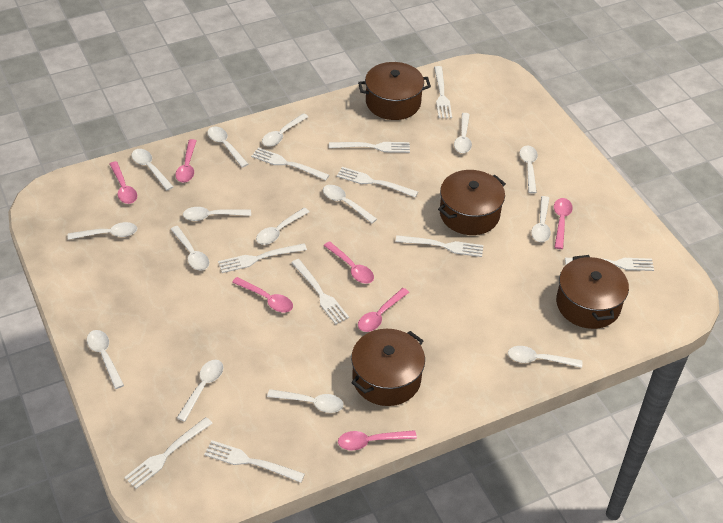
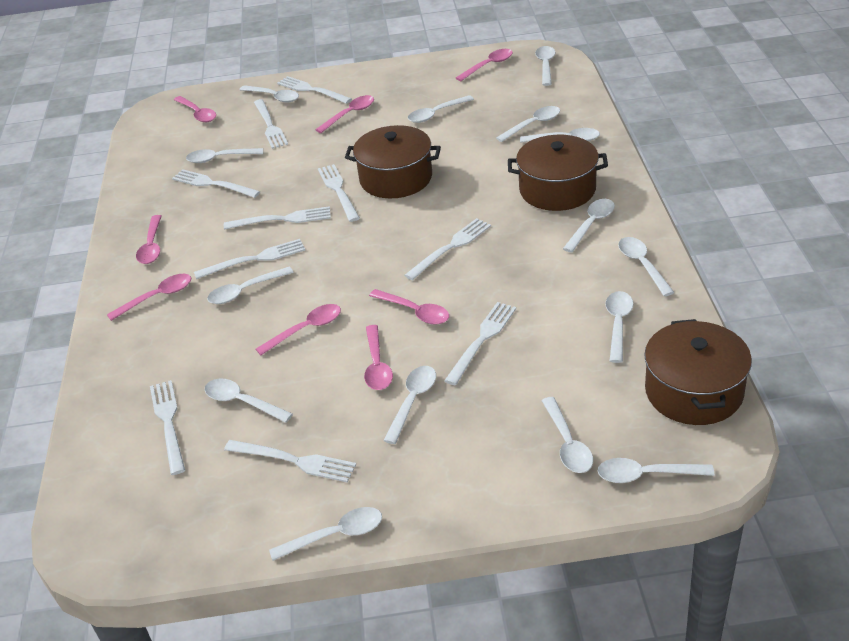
brown pot: 4 -> 3
pink spoon: 7 -> 8

